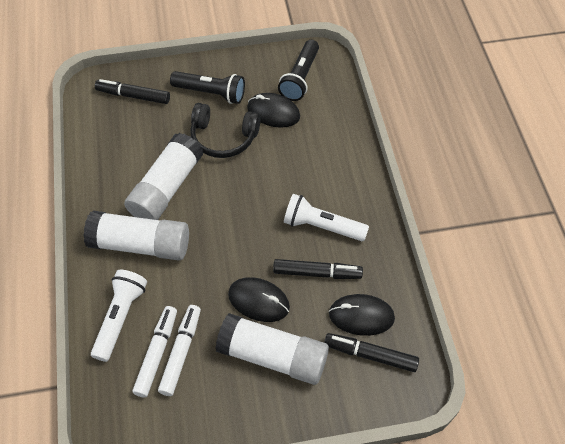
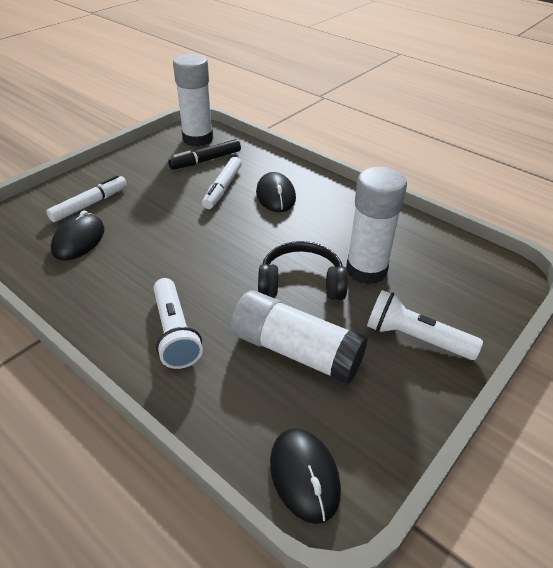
black flashlight: 2 -> 0
black marker: 3 -> 1

